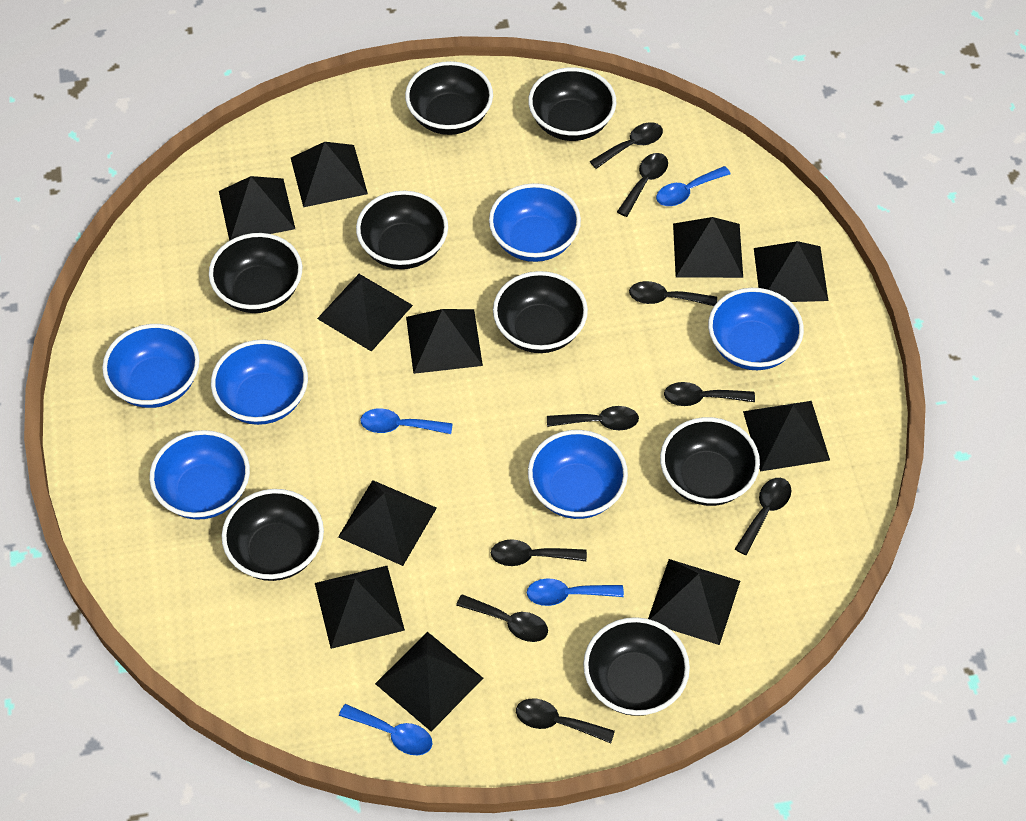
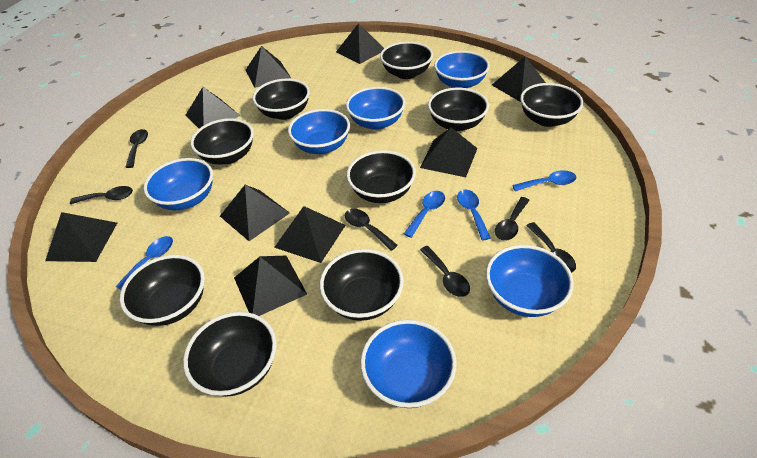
black bowl: 8 -> 9
black pyramid: 11 -> 9
black spoon: 9 -> 6

